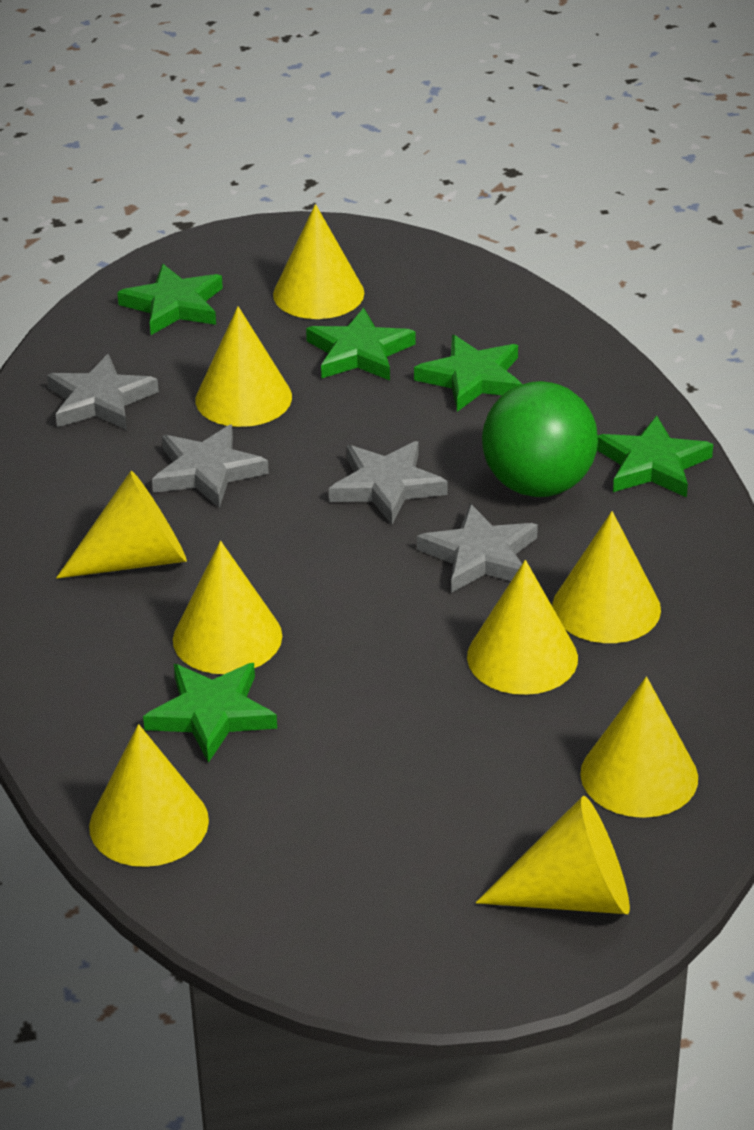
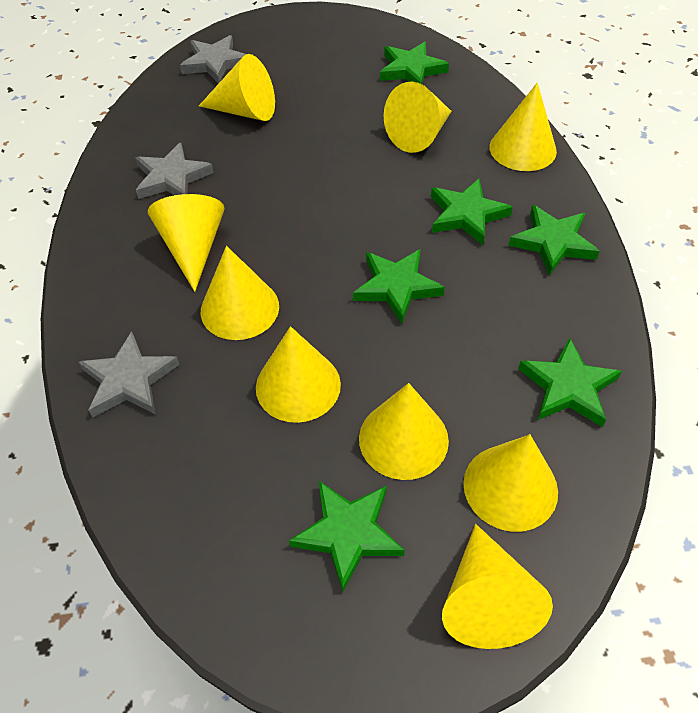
green ball: 1 -> 0
green star: 5 -> 6
grey star: 4 -> 3

